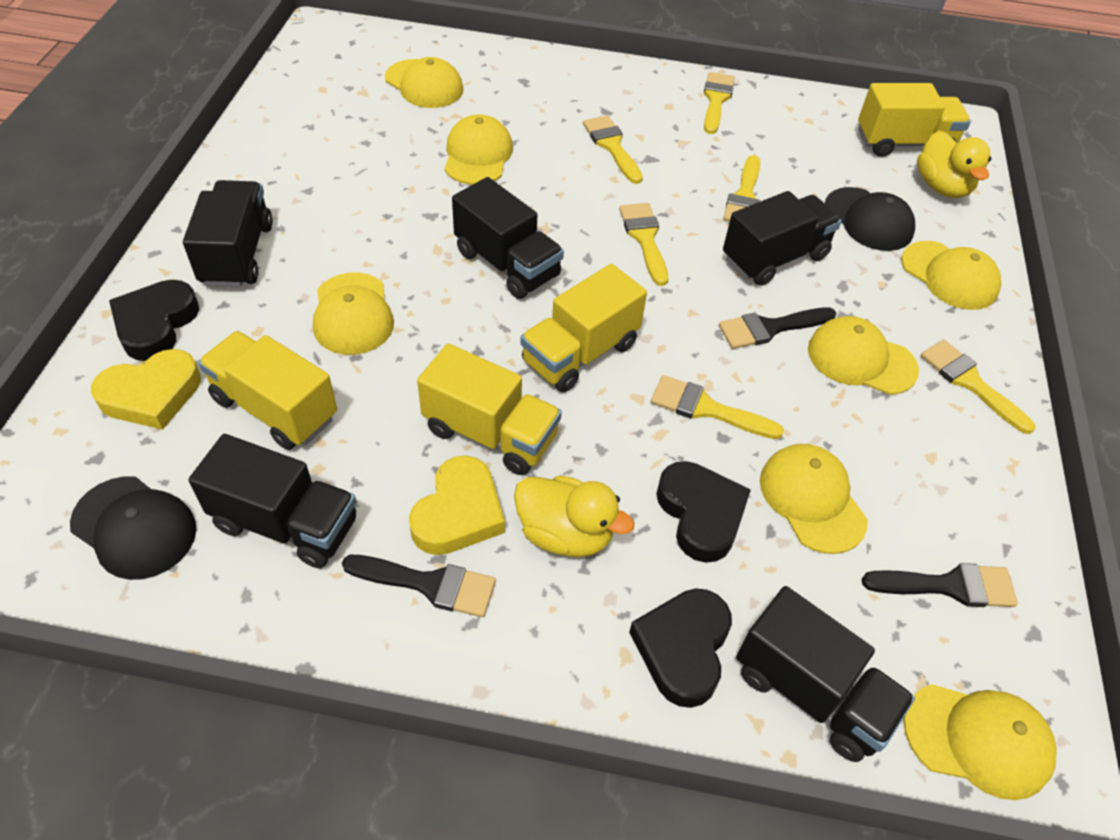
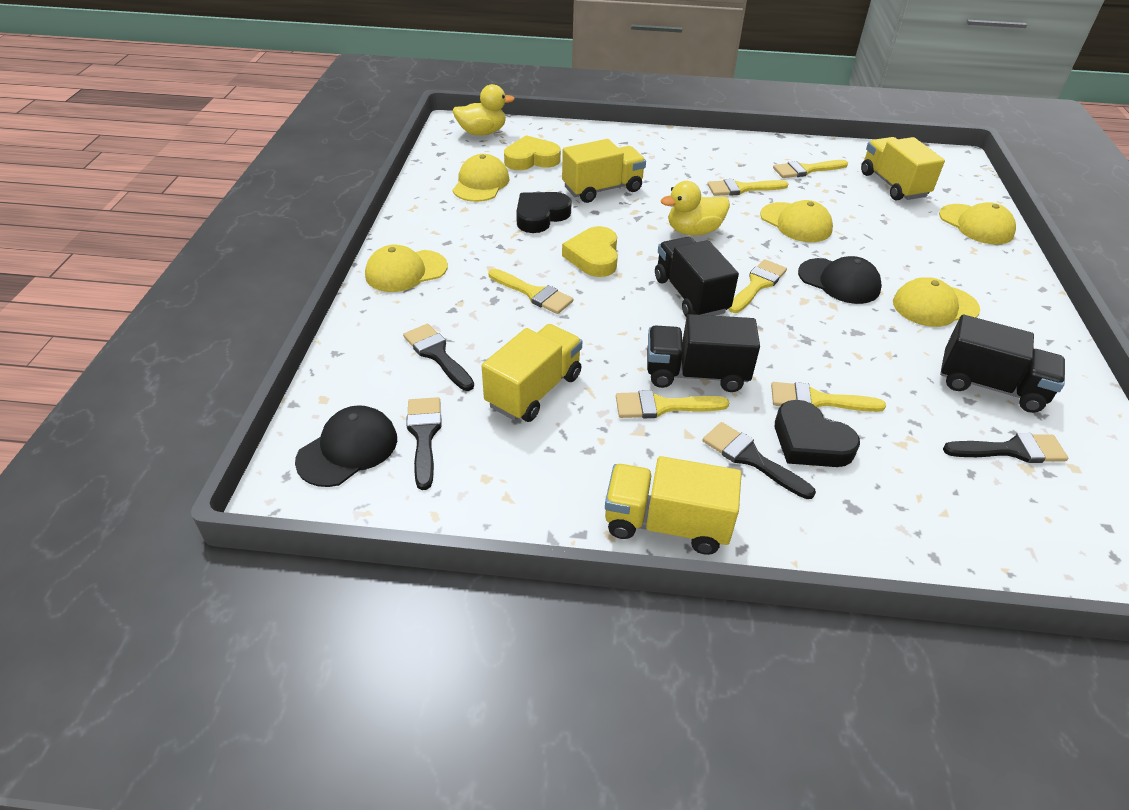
black brush: 3 -> 4
black heart: 3 -> 2
black truck: 5 -> 3
yellow cap: 7 -> 5

